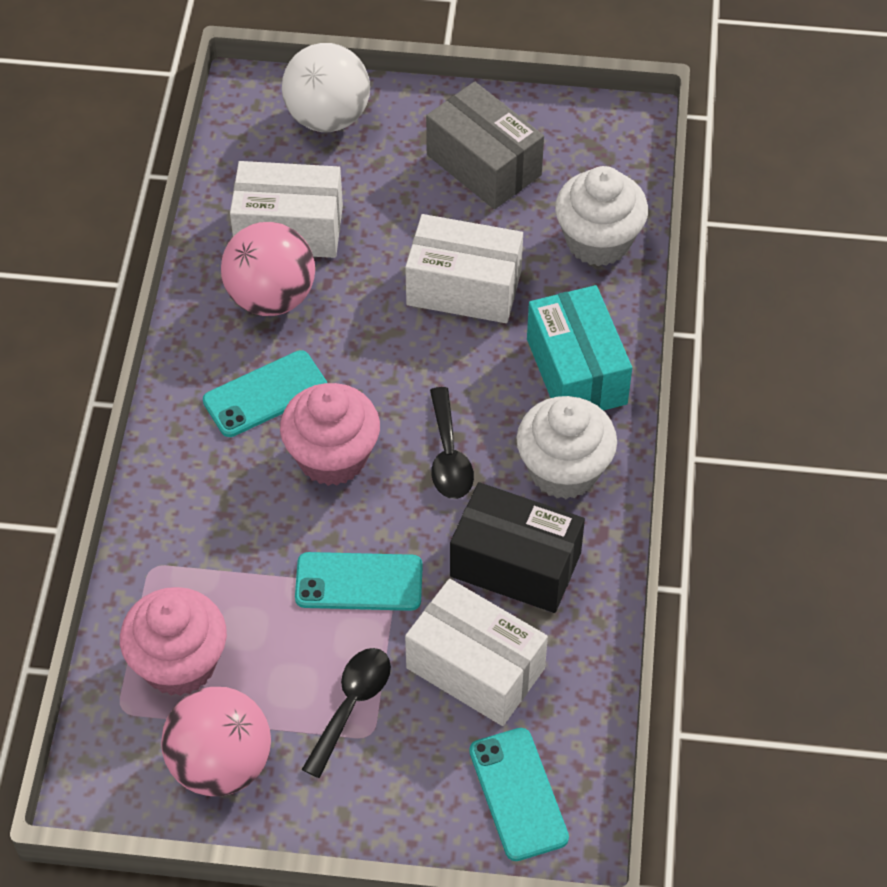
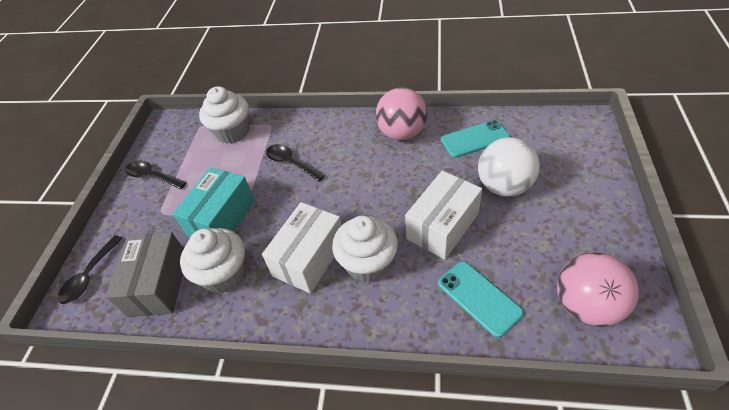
black box: 1 -> 0
black spoon: 2 -> 3
pink cupcake: 2 -> 0
turquoise phone: 3 -> 2
white box: 3 -> 2
white cupcake: 2 -> 3

